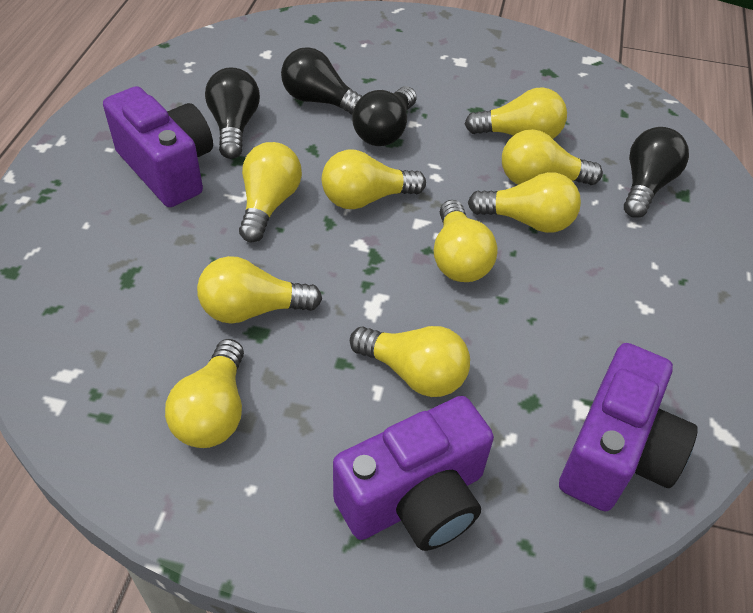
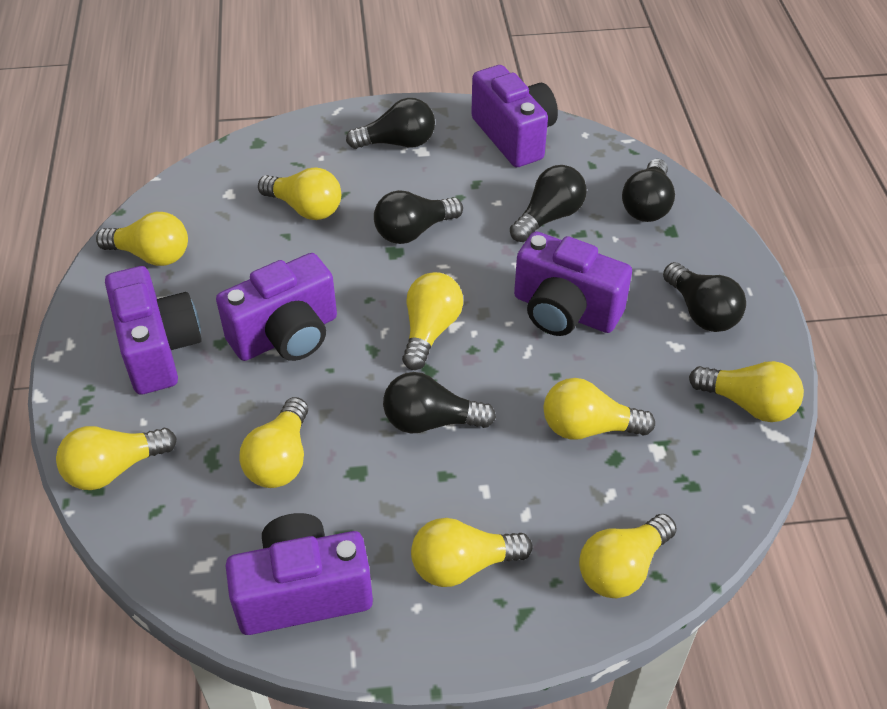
black light bulb: 4 -> 6
purple camera: 3 -> 5

